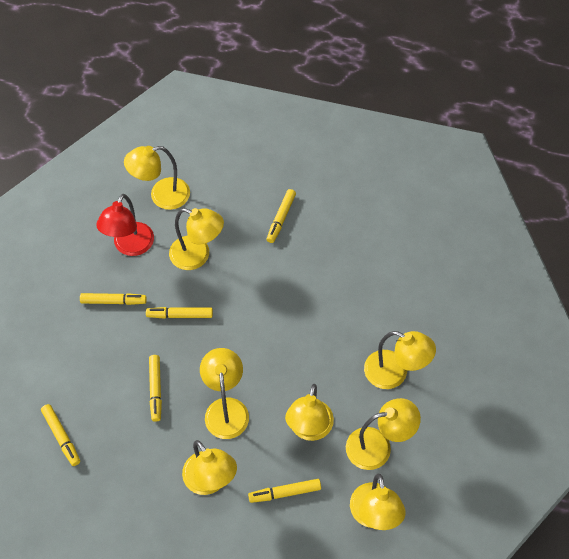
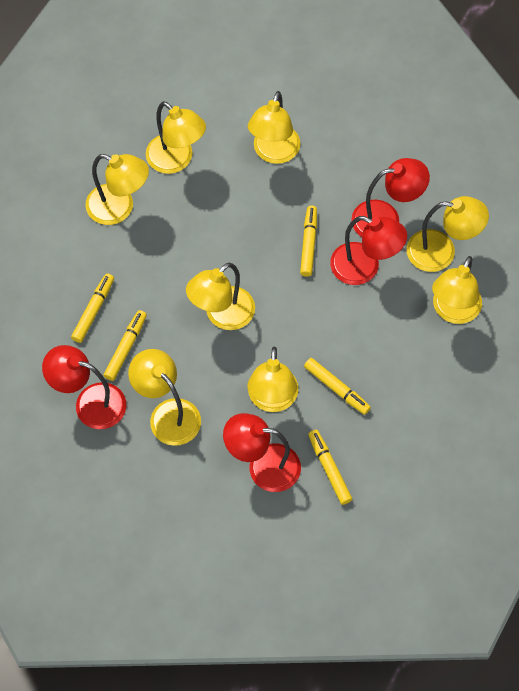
red lamp: 1 -> 4
yellow marker: 6 -> 5

